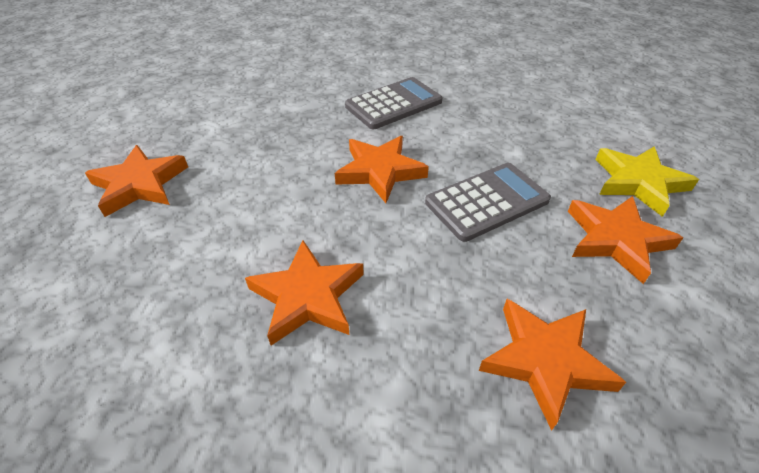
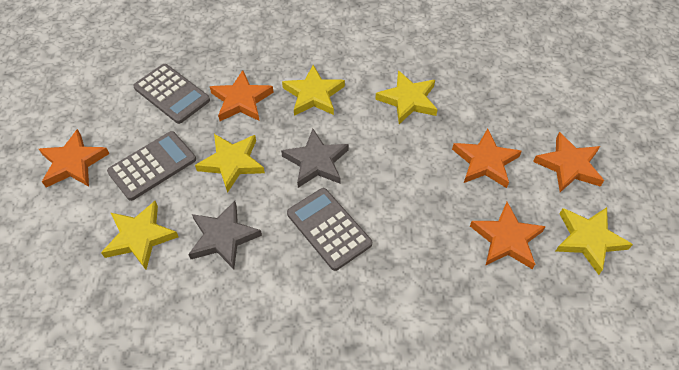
grey calculator: 2 -> 3
grey star: 0 -> 2
yellow star: 1 -> 5

